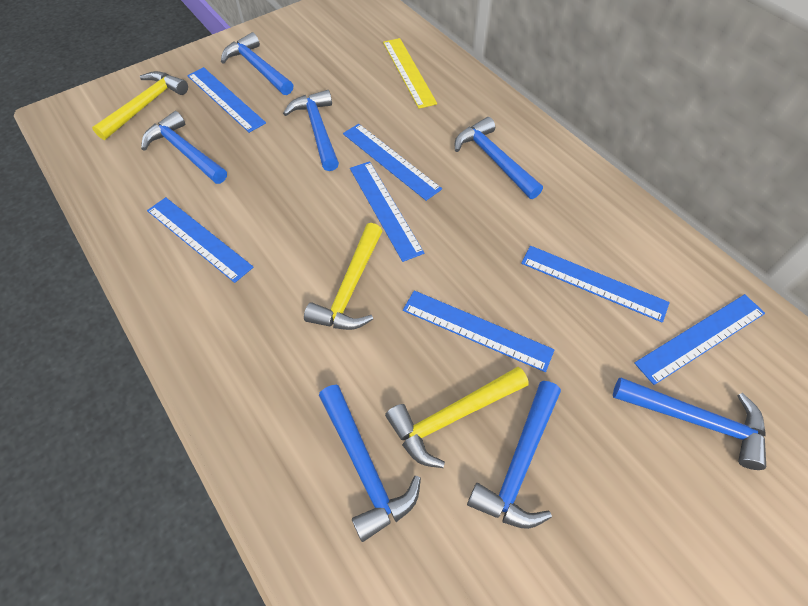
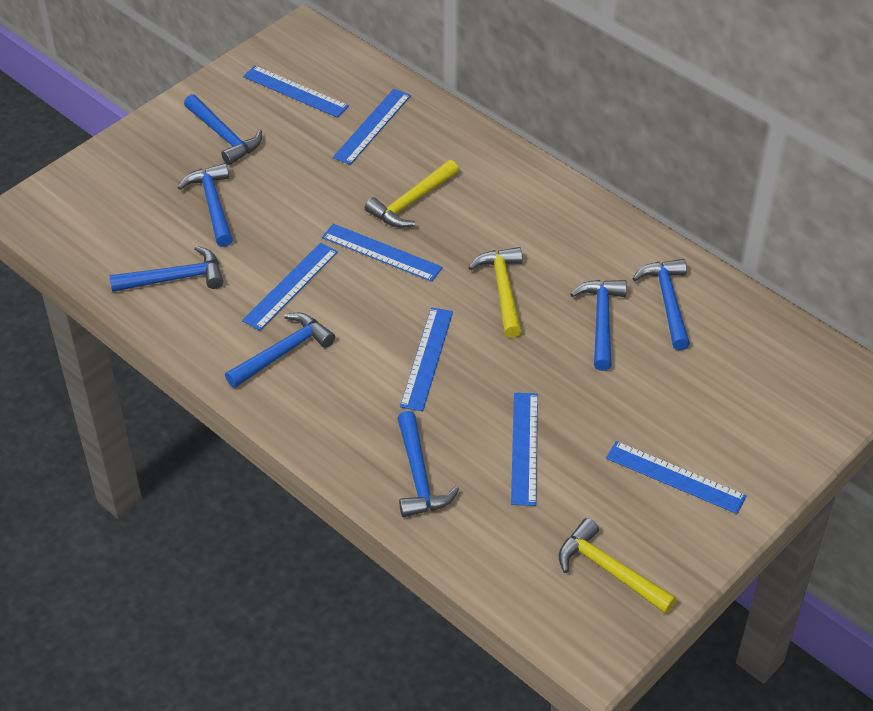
yellow ruler: 1 -> 0

